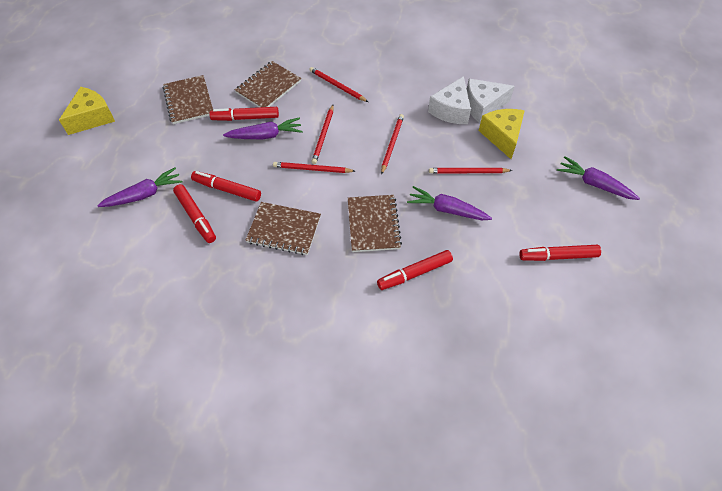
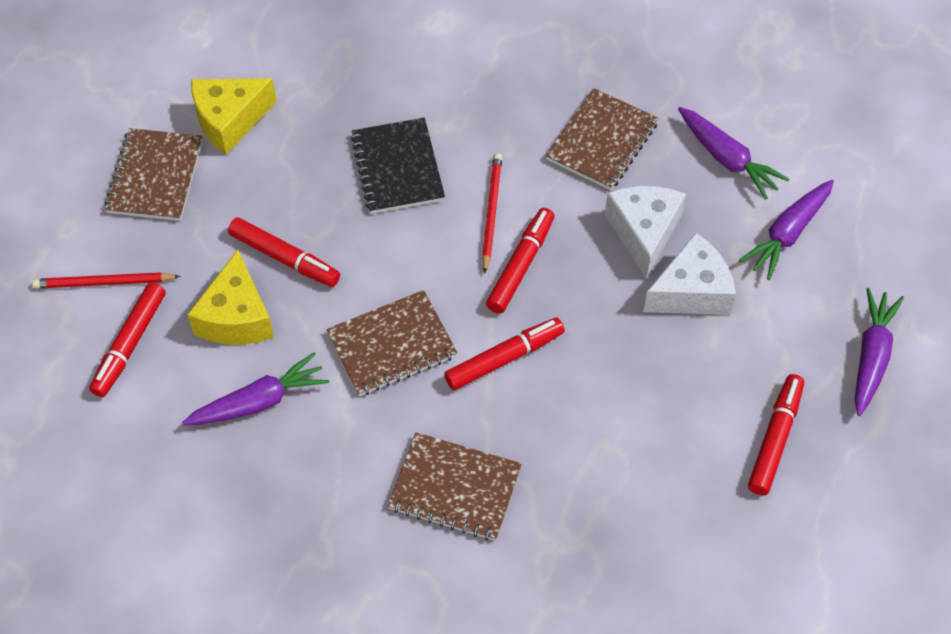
black notebook: 0 -> 1
red pencil: 5 -> 2

